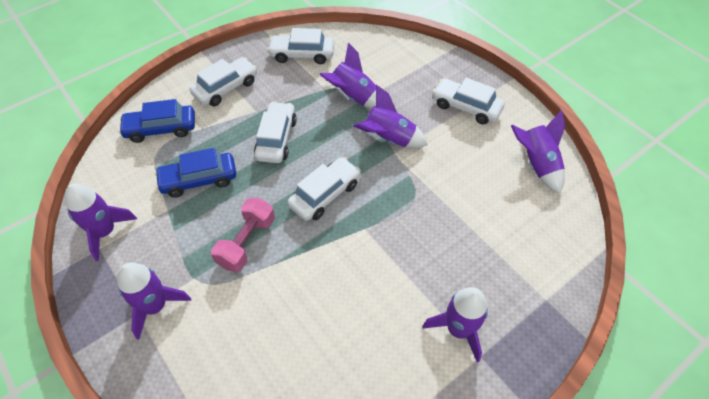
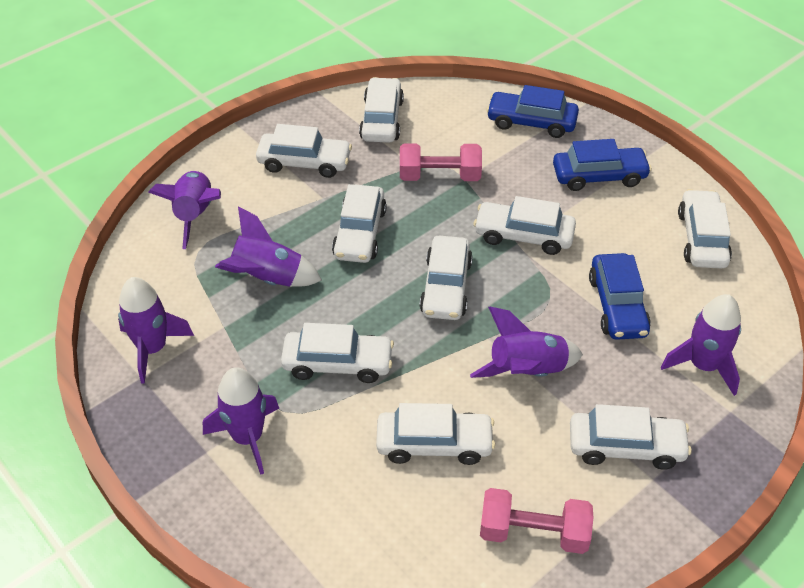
blue car: 2 -> 3
pink dumbbell: 1 -> 2
white car: 5 -> 9

